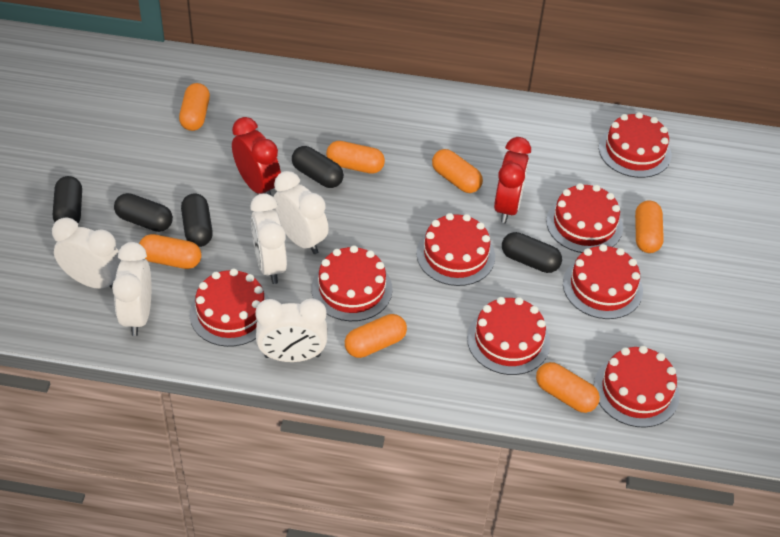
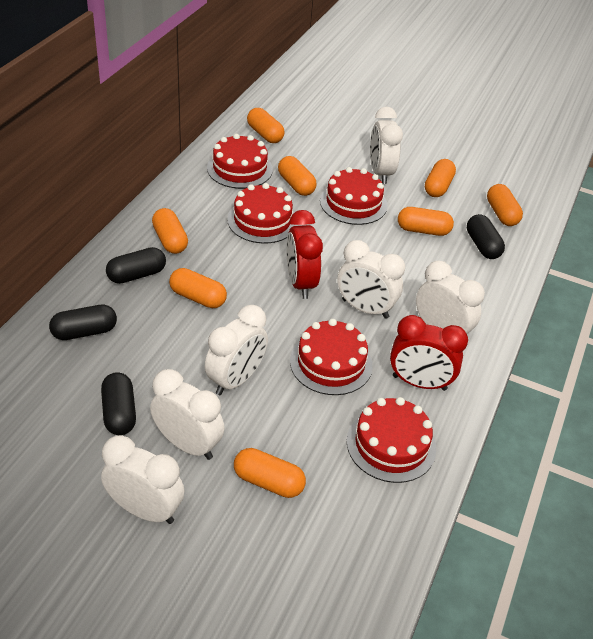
black capsule: 5 -> 4
orange capsule: 7 -> 8
red cake: 8 -> 5
white clock: 5 -> 6

